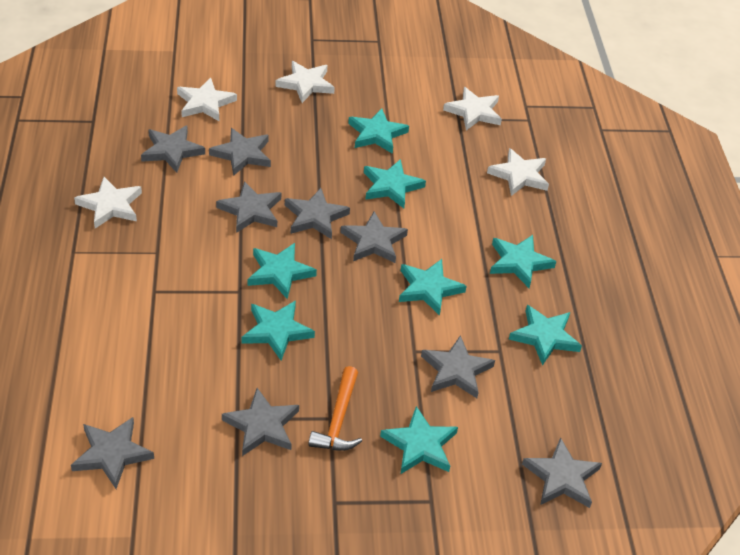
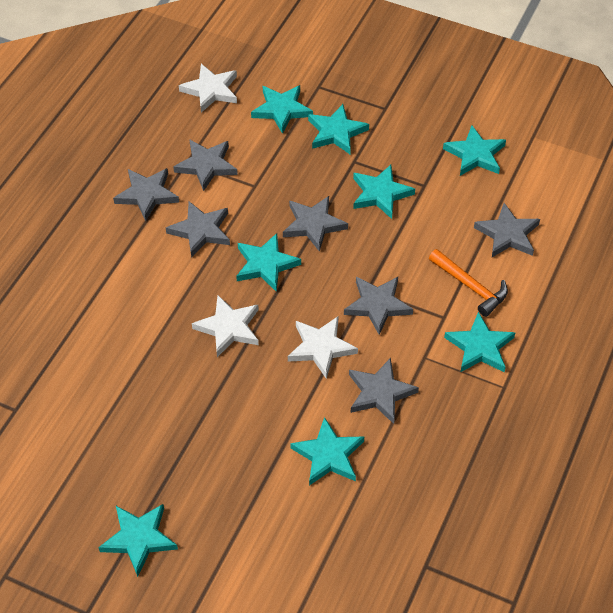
grey star: 9 -> 7
white star: 5 -> 3

